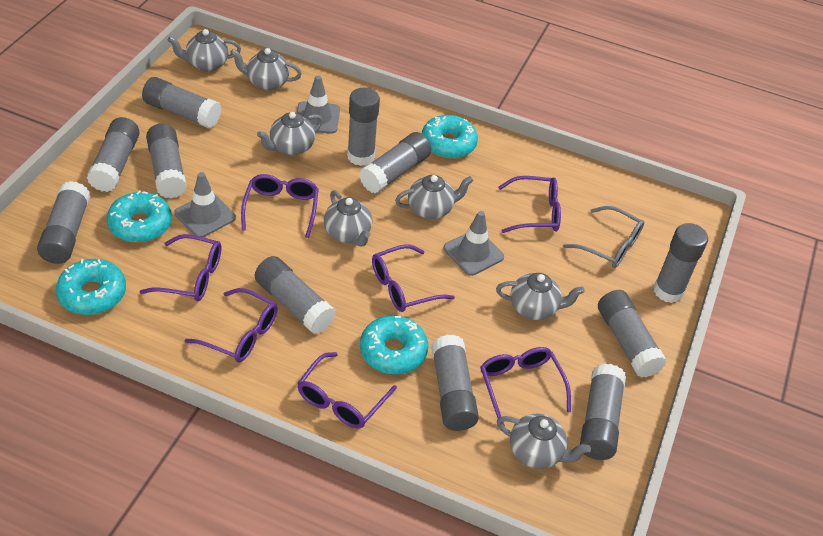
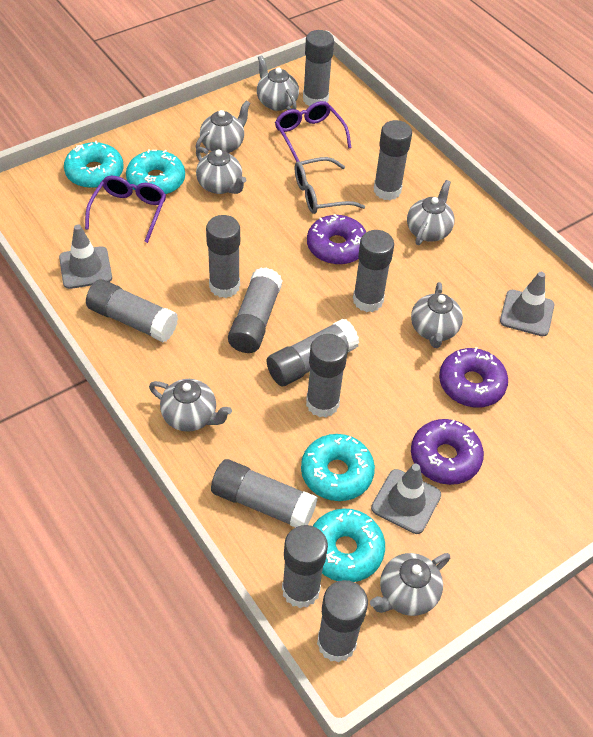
purple donut: 0 -> 3
purple glasses: 7 -> 2

